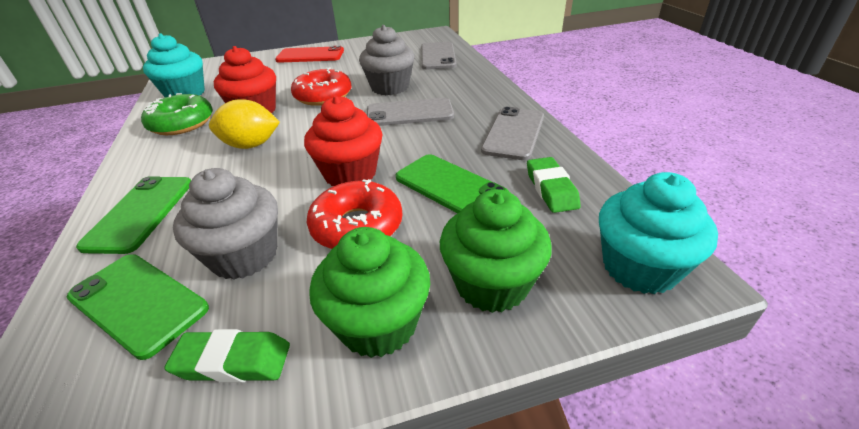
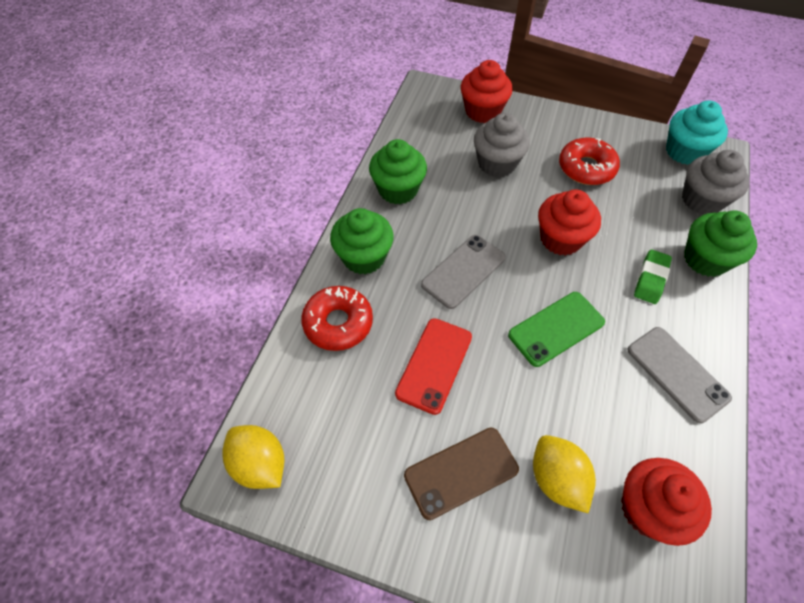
brown phone: 0 -> 1
green cupcake: 2 -> 3
green donut: 1 -> 0
green eraser: 2 -> 1
green phone: 3 -> 1
grey phone: 3 -> 2
red cupcake: 2 -> 3
turquoise cupcake: 2 -> 1
yellow lemon: 1 -> 2

